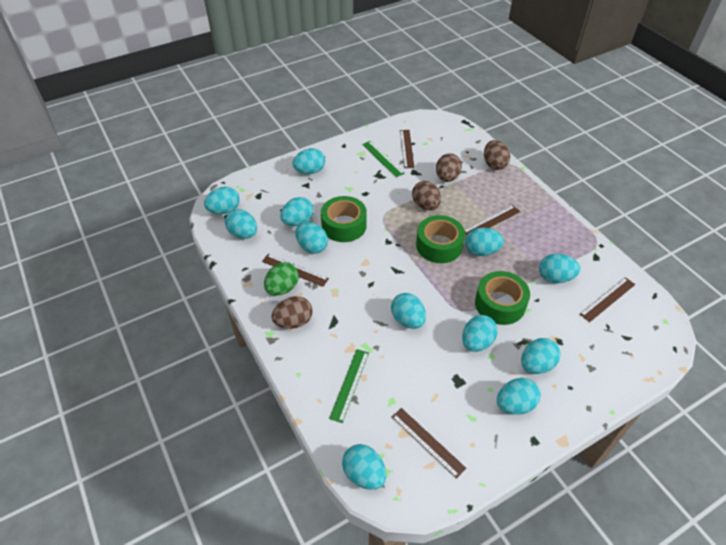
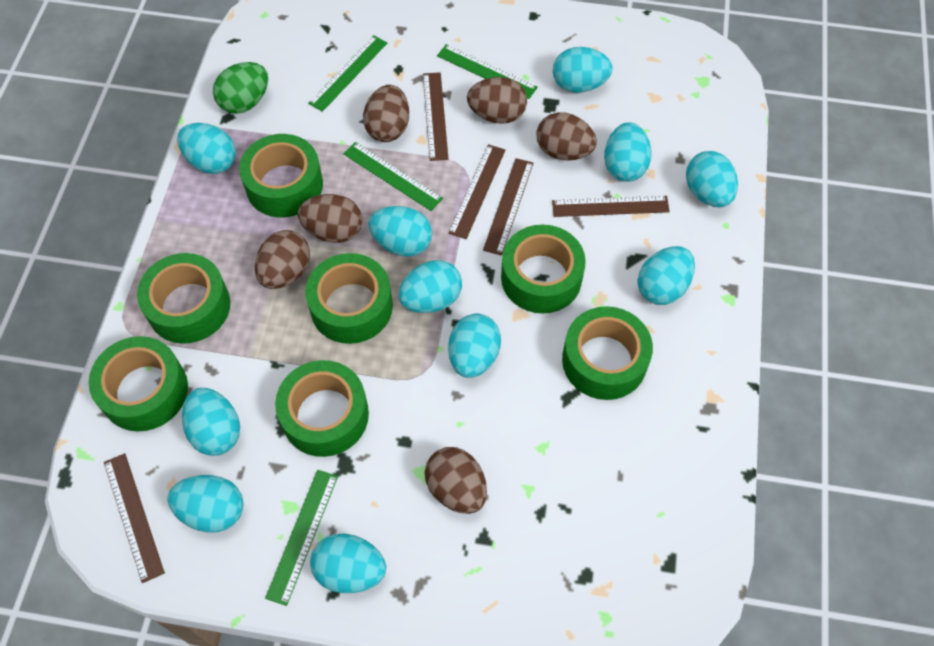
brown egg: 4 -> 6
green ruler: 2 -> 4
green tape: 3 -> 7
turquoise egg: 12 -> 11

